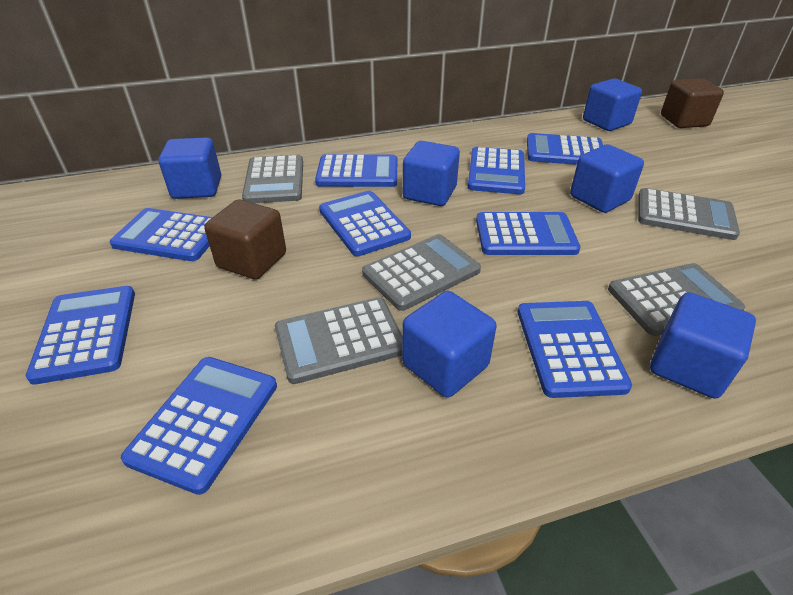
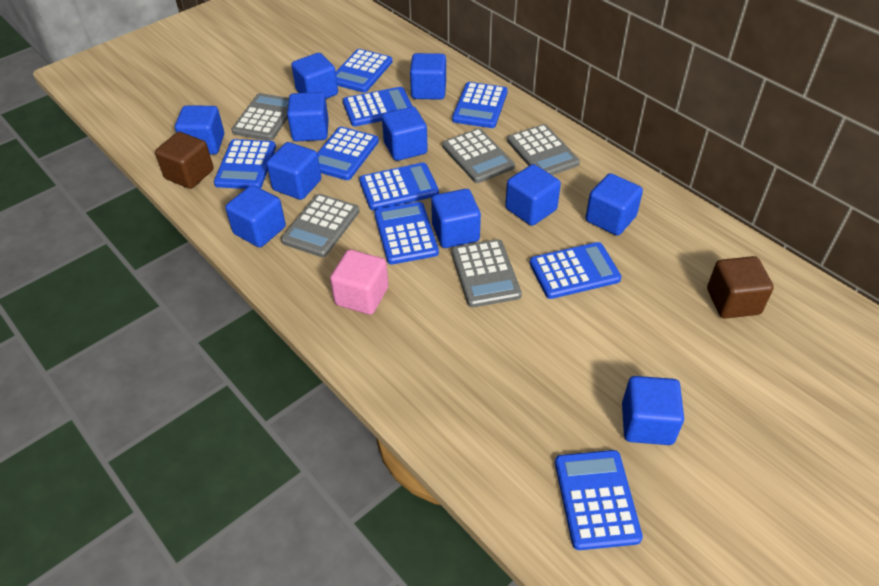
blue cube: 6 -> 11
pink cube: 0 -> 1

